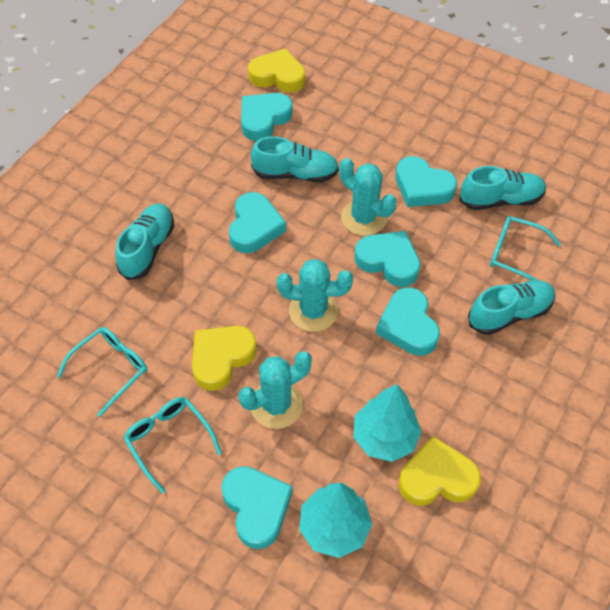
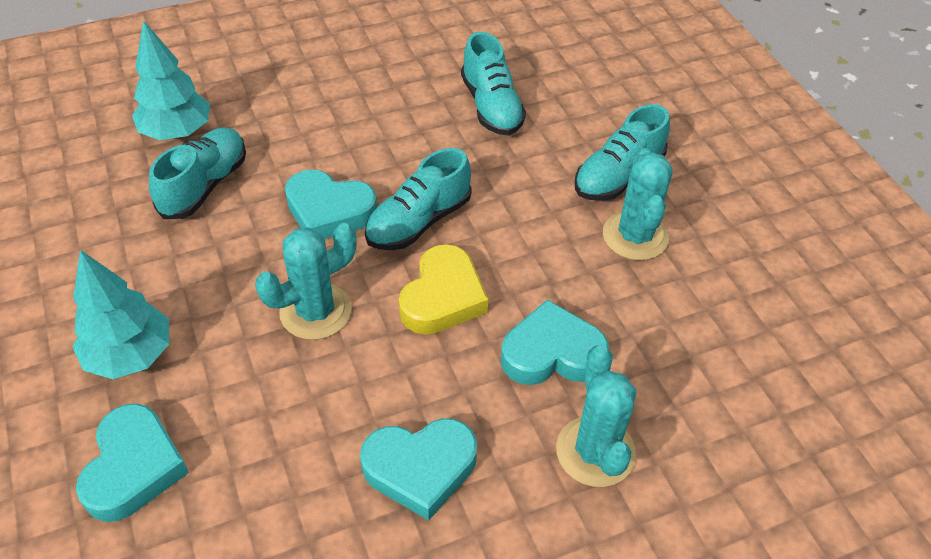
turquoise glasses: 3 -> 0
turquoise heart: 6 -> 4
yellow heart: 3 -> 1

